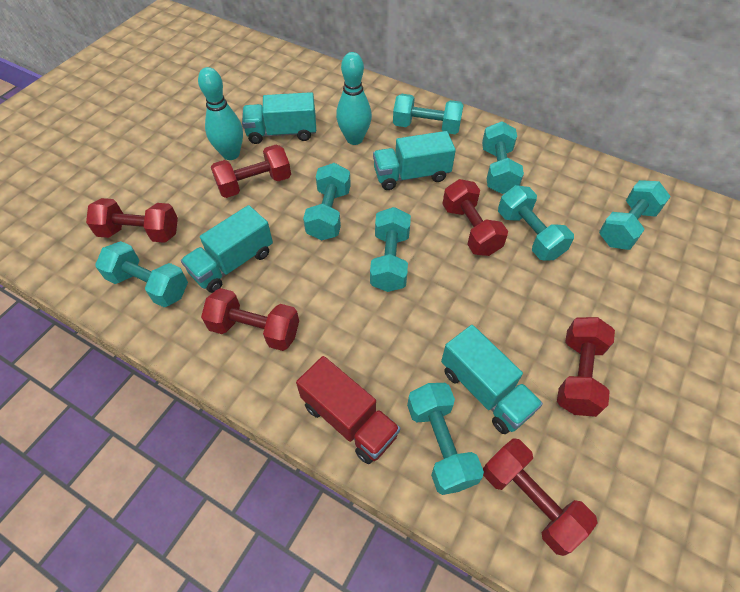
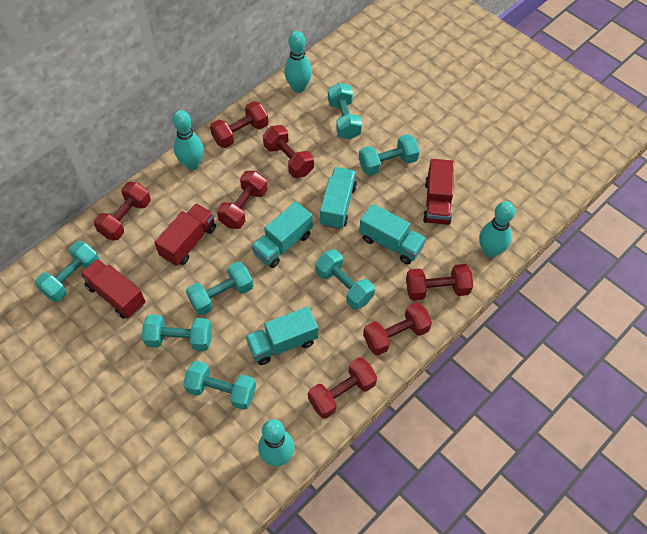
red dumbbell: 6 -> 7
red truck: 1 -> 3
turquoise bowling pin: 2 -> 4
turquoise dumbbell: 8 -> 7

